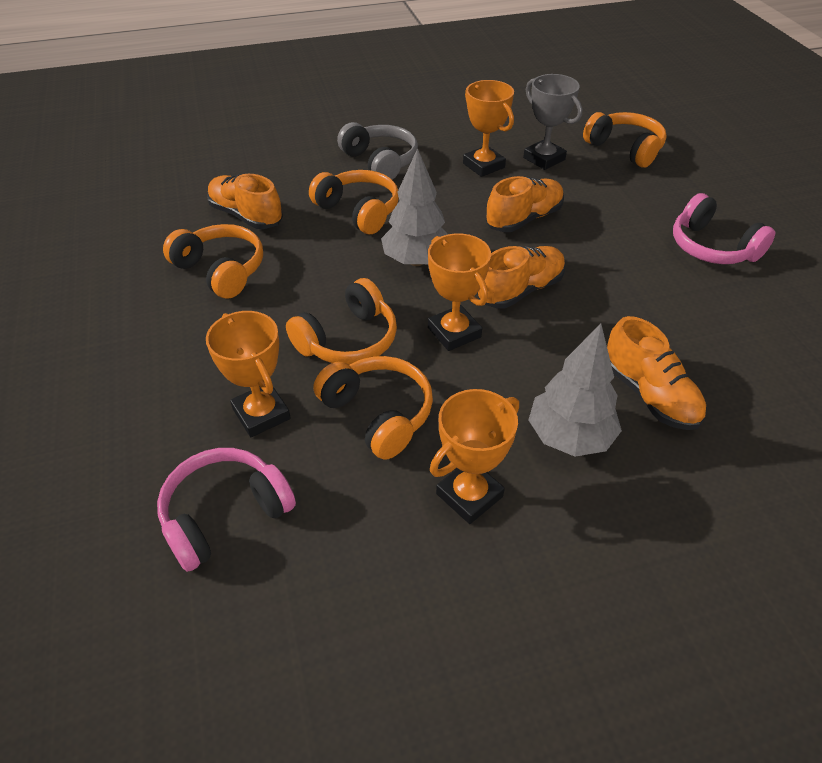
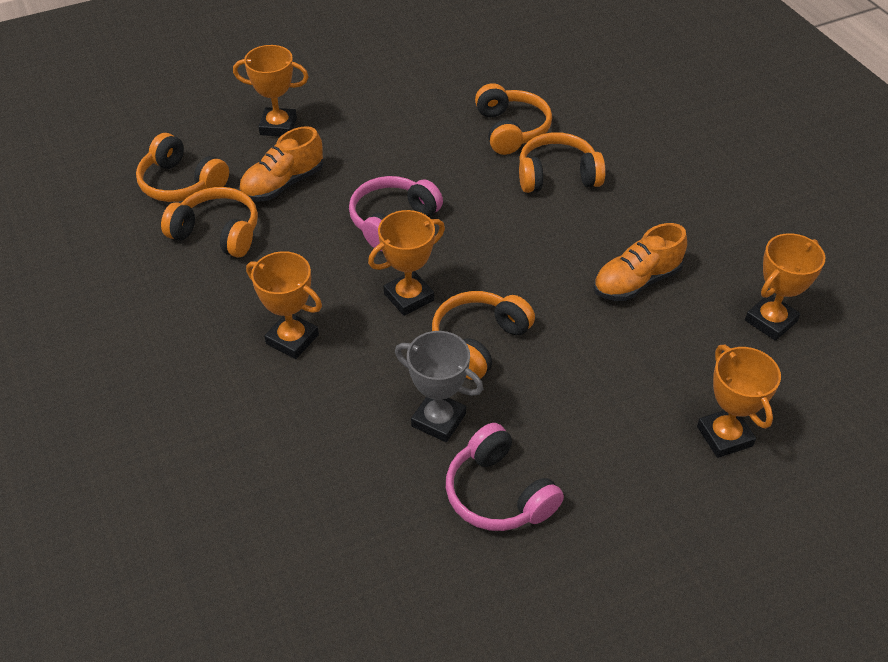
grey headphones: 1 -> 0
grey tree: 2 -> 0
orange shoe: 4 -> 2
orange trophy: 4 -> 5

